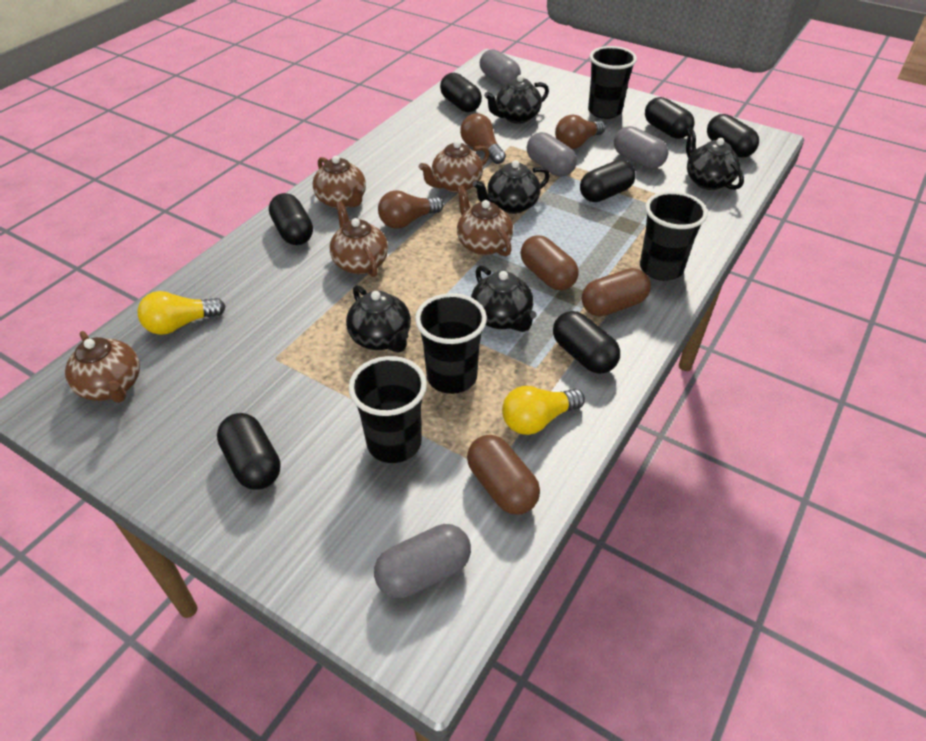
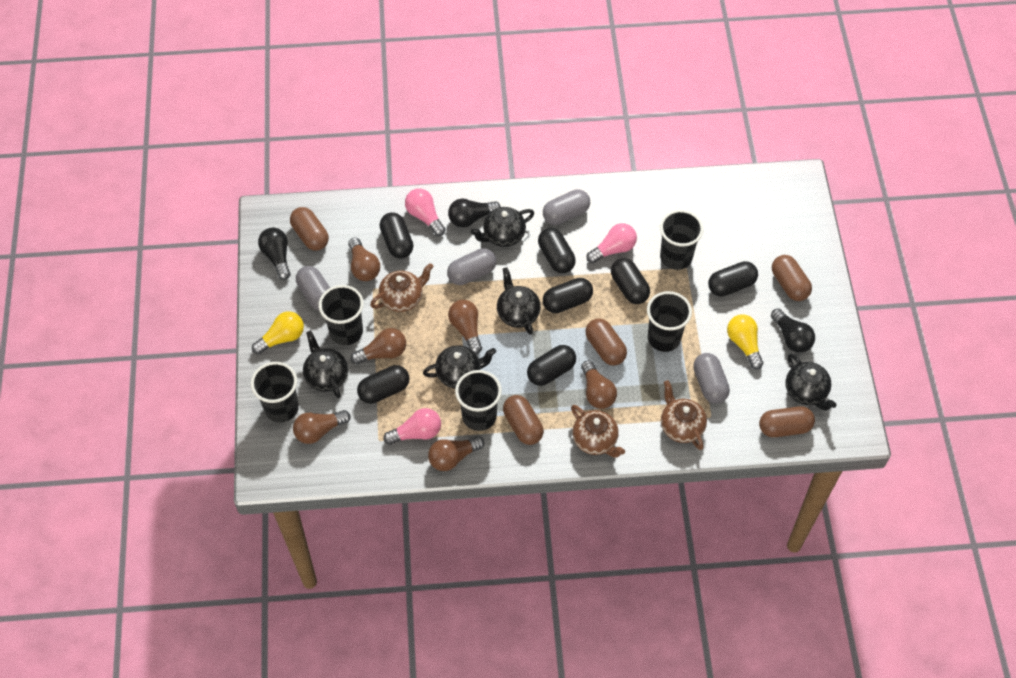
black cup: 4 -> 5
black light bulb: 0 -> 3
brown capsule: 3 -> 5
brown light bulb: 3 -> 6
brown teapot: 5 -> 3
pink light bulb: 0 -> 3

